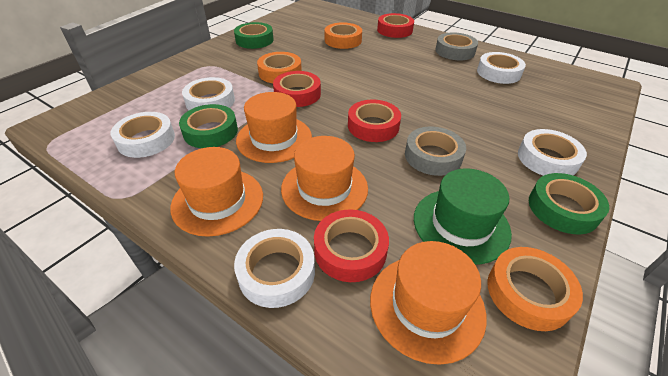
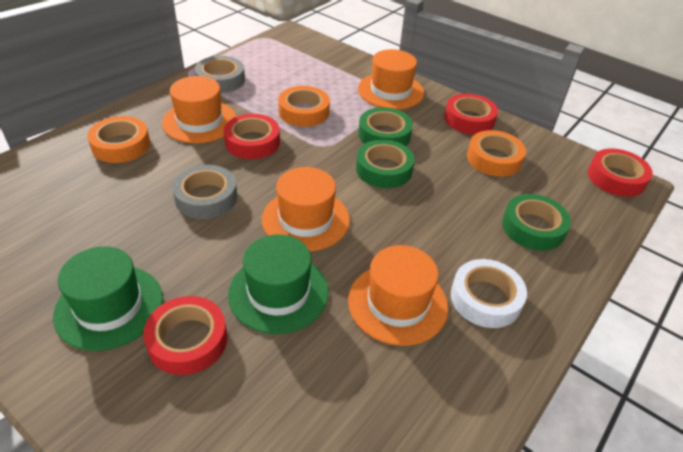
green hat: 1 -> 2
white tape: 5 -> 1

